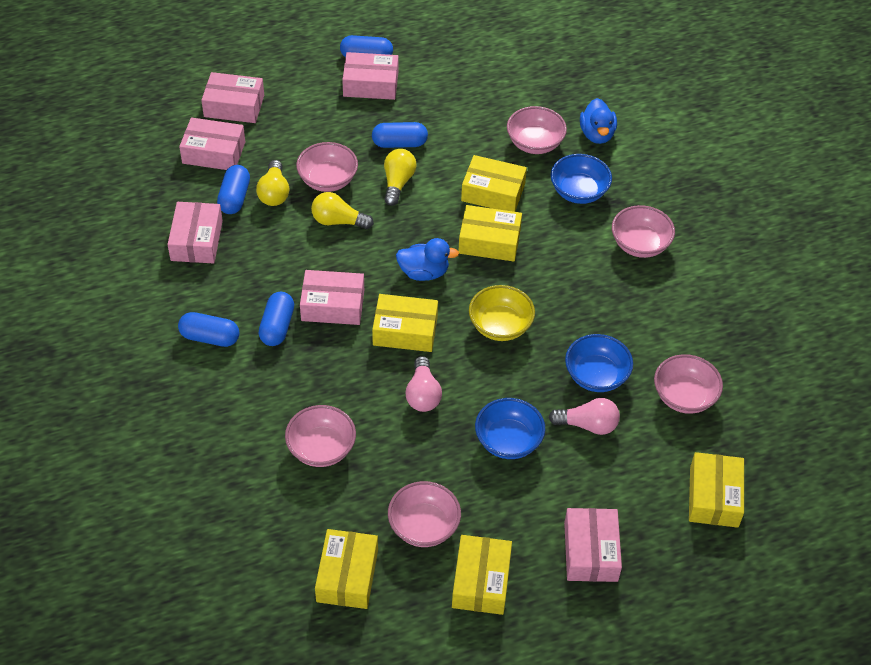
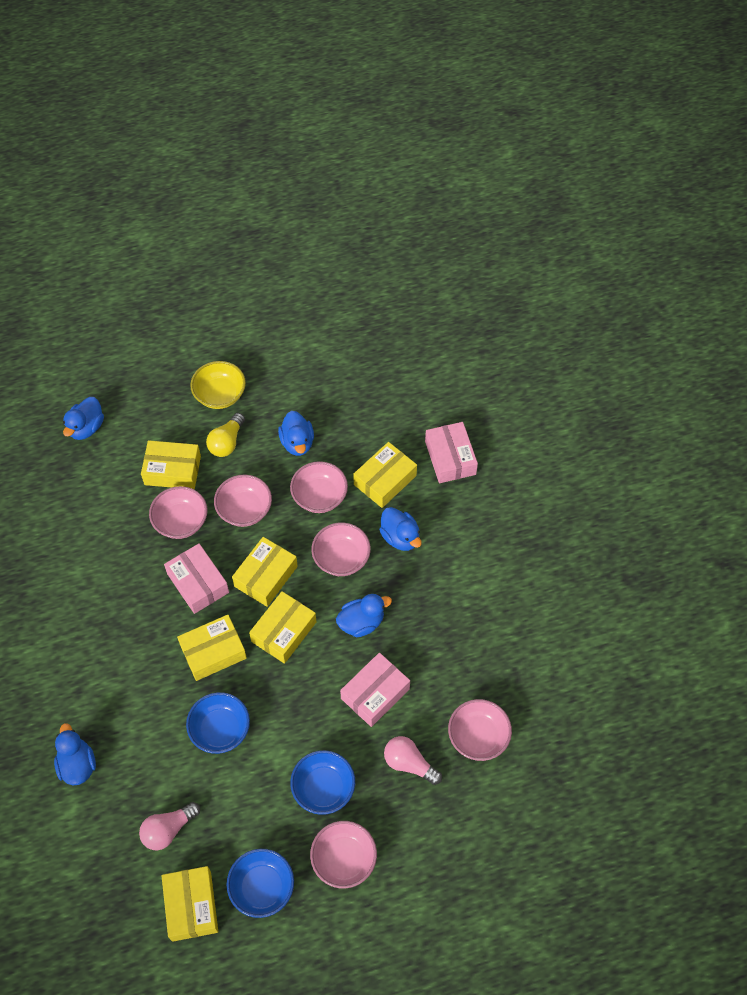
blue capsule: 5 -> 0
blue duck: 2 -> 5
pink box: 6 -> 3
yellow light bulb: 3 -> 1

